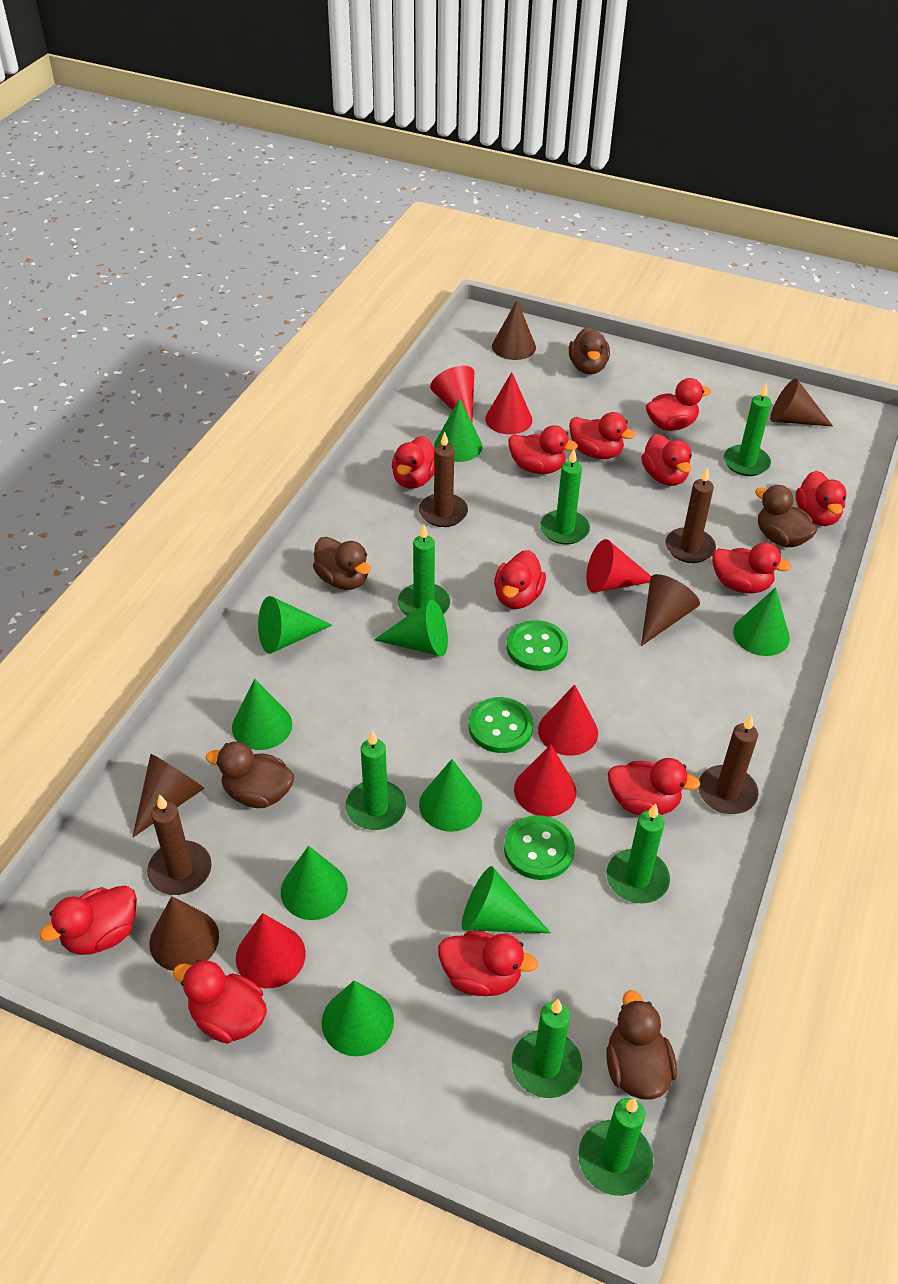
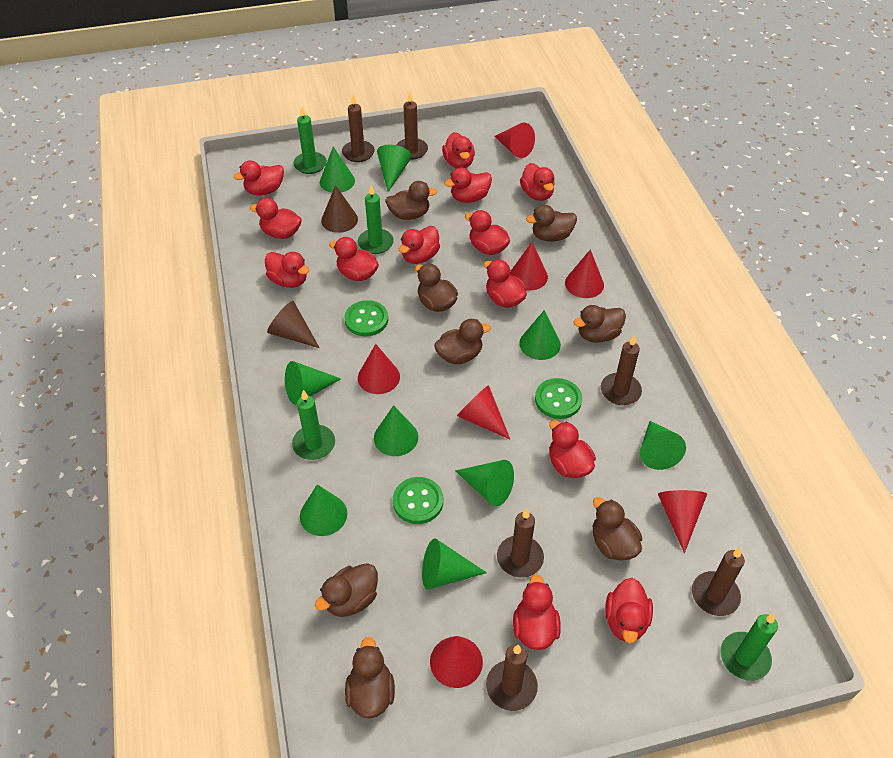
brown candle: 4 -> 6
brown cone: 5 -> 2
brown duck: 5 -> 8
green candle: 7 -> 4
red cone: 6 -> 7
red duck: 12 -> 13

